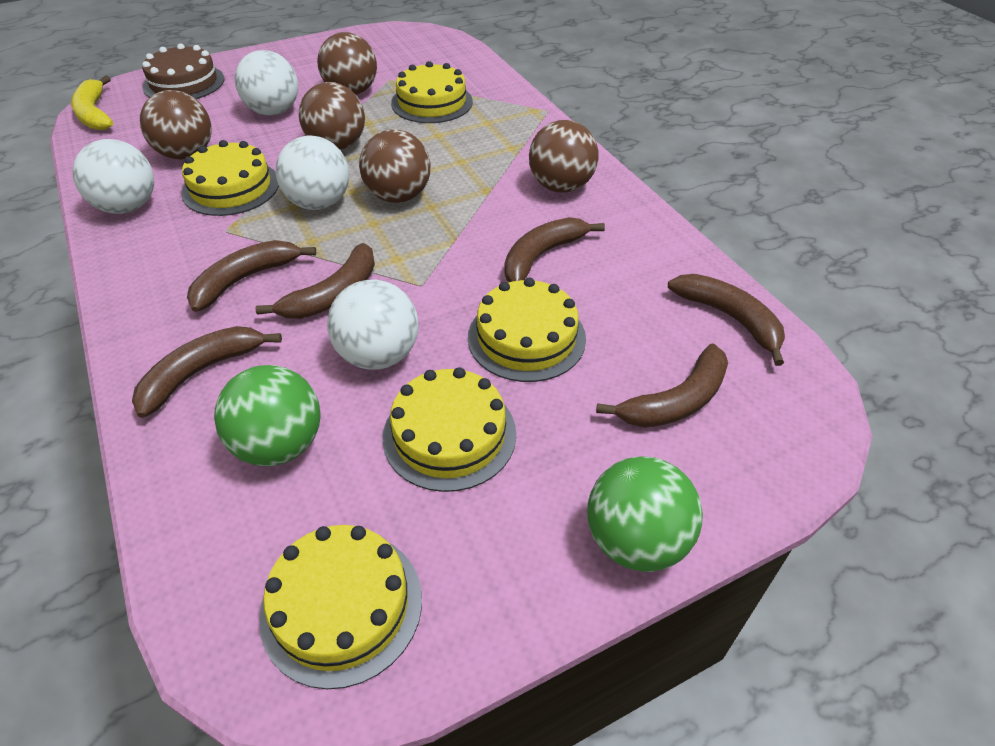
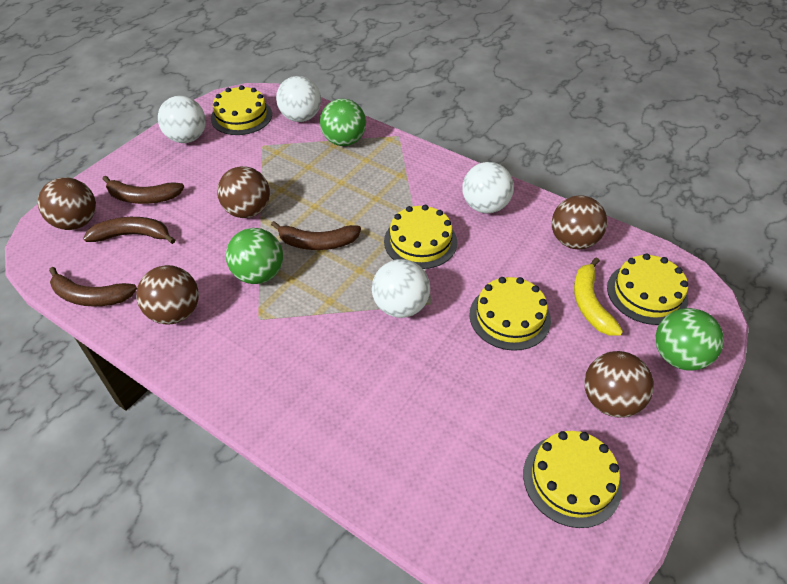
brown banana: 6 -> 4
brown cake: 1 -> 0
green ball: 2 -> 3

